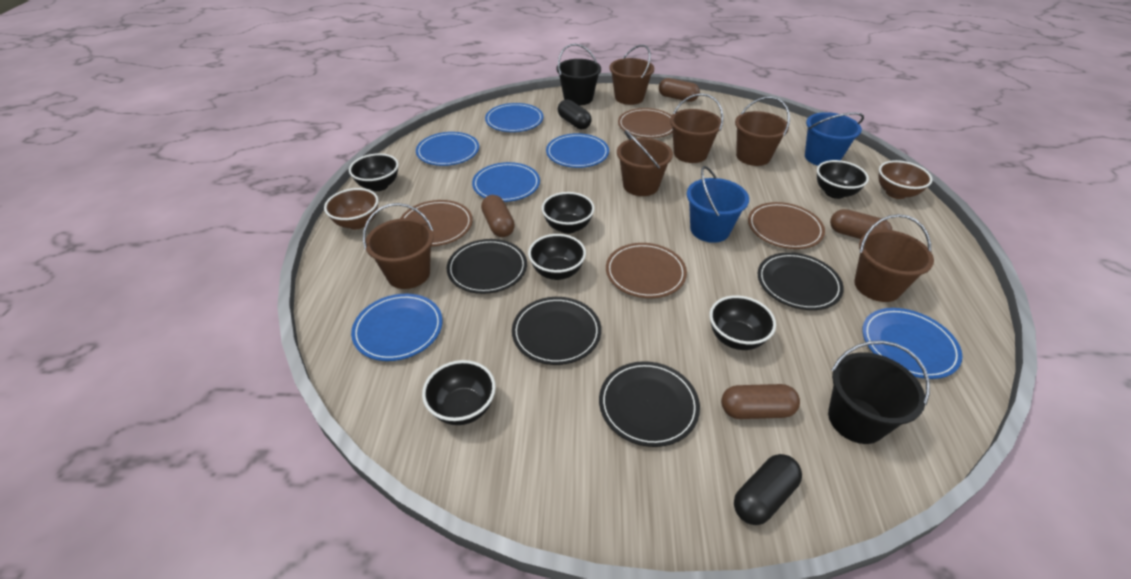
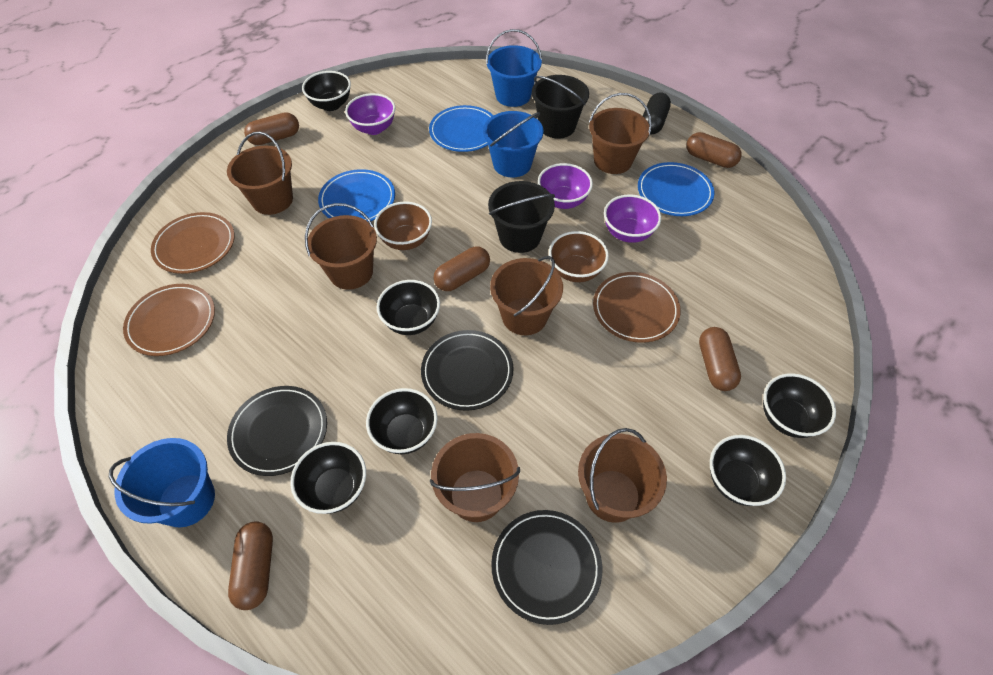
black capsule: 2 -> 1
black plate: 4 -> 3
blue bucket: 2 -> 3
blue plate: 6 -> 3
brown capsule: 4 -> 5
brown plate: 4 -> 3
purple bowl: 0 -> 3

